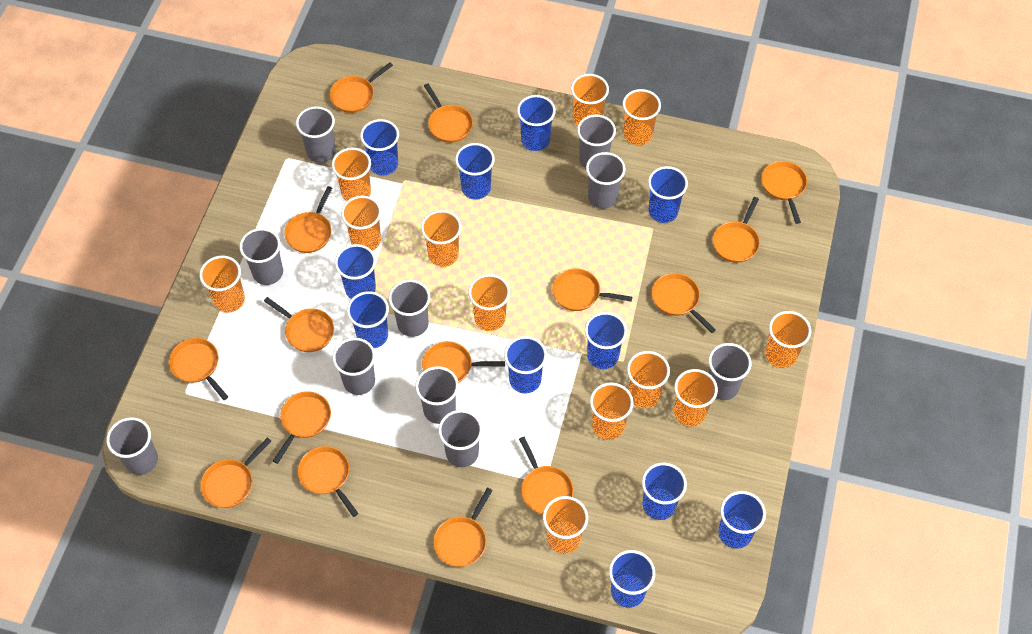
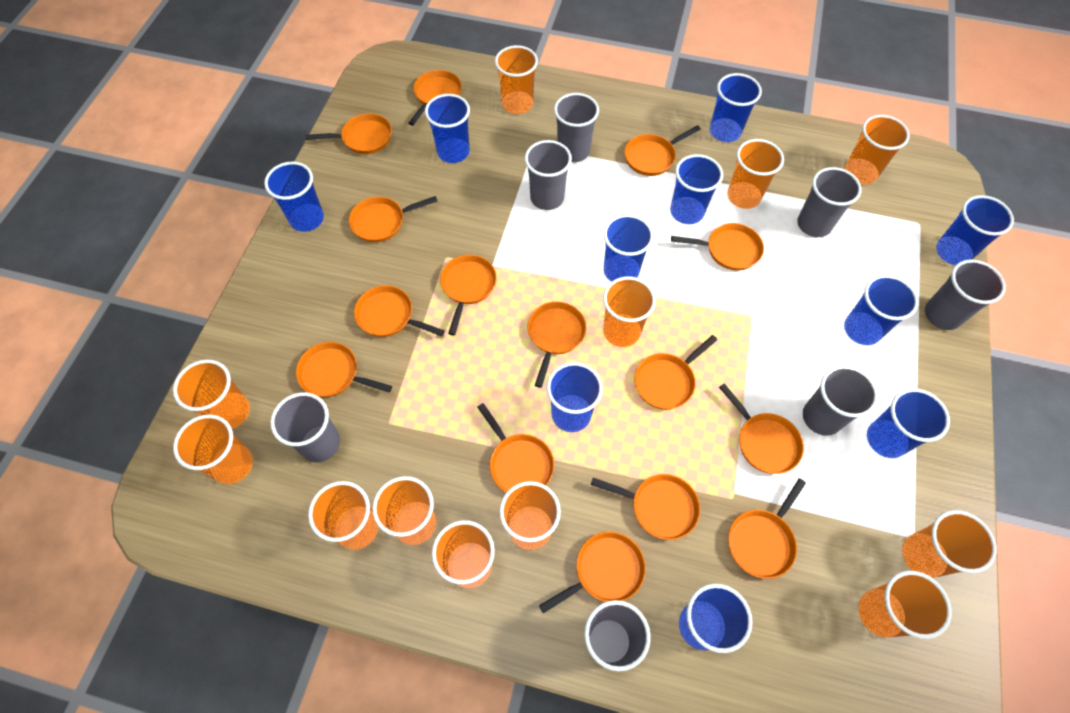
blue cup: 11 -> 10
grey cup: 10 -> 7

